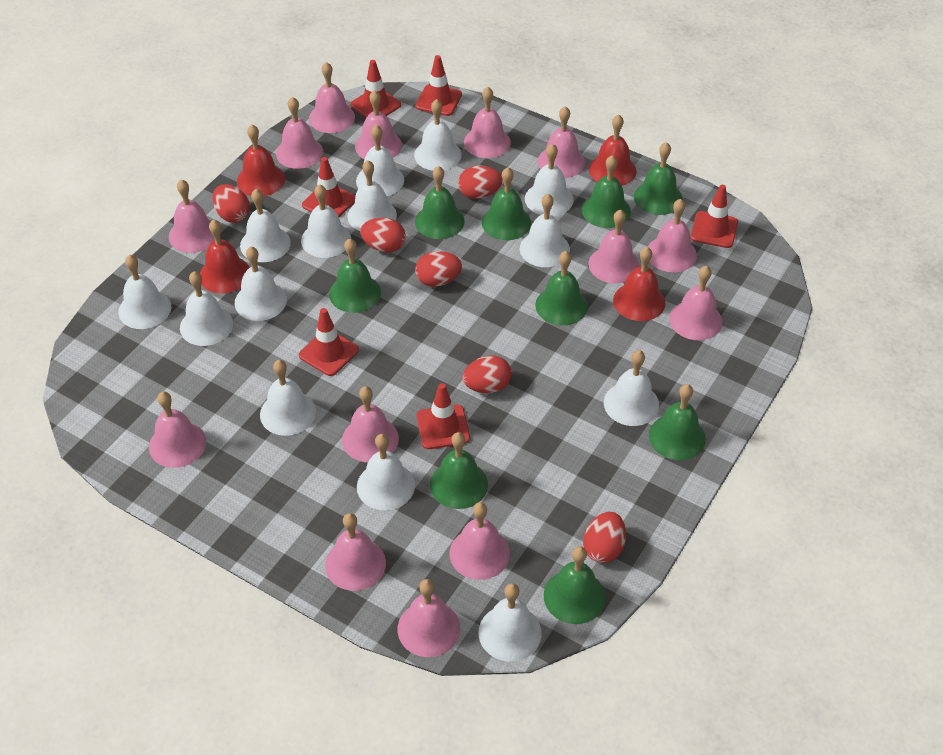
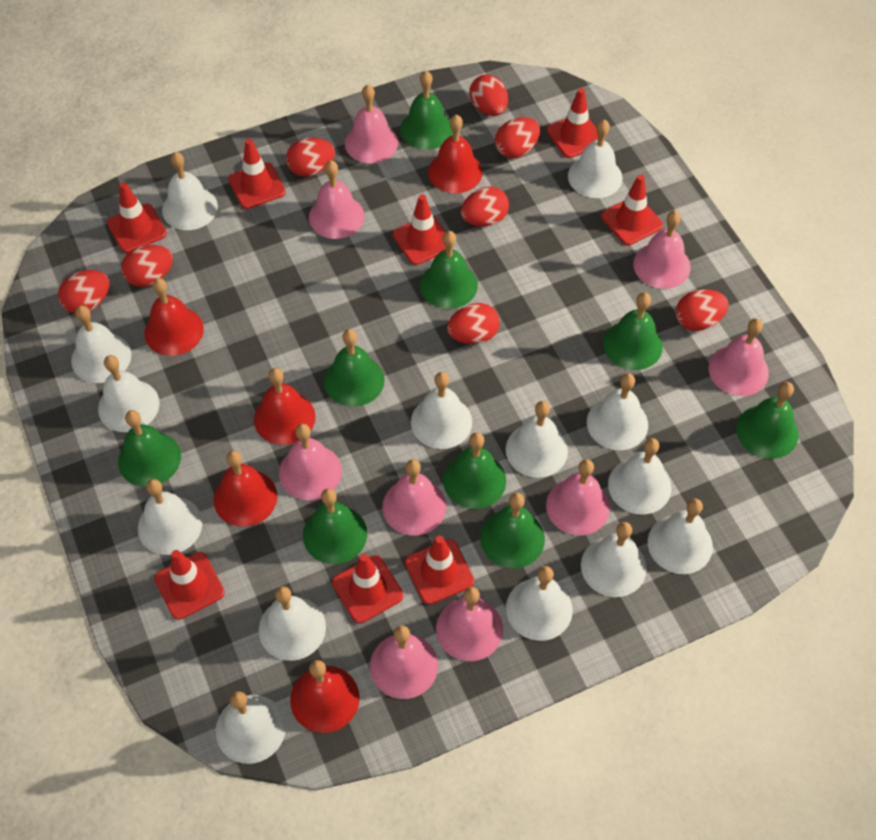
pink bell: 14 -> 9
red bell: 4 -> 5
red egg: 6 -> 8
red traffic cone: 6 -> 8

